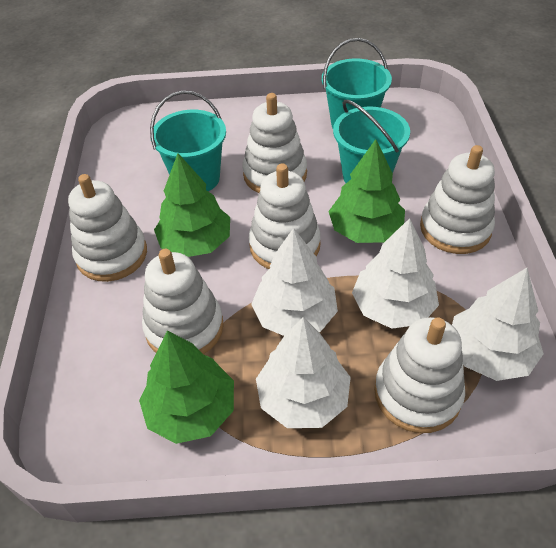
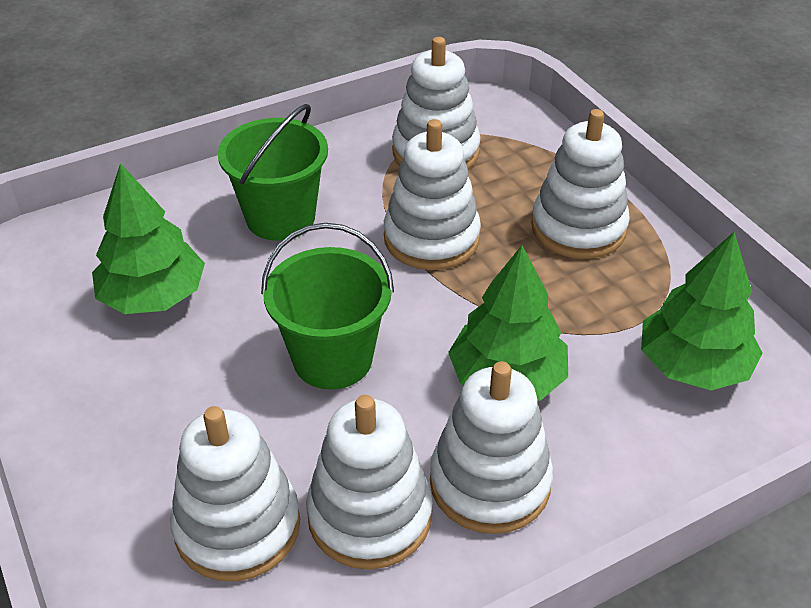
green bucket: 0 -> 2
turquoise bucket: 3 -> 0
white tree: 4 -> 0

